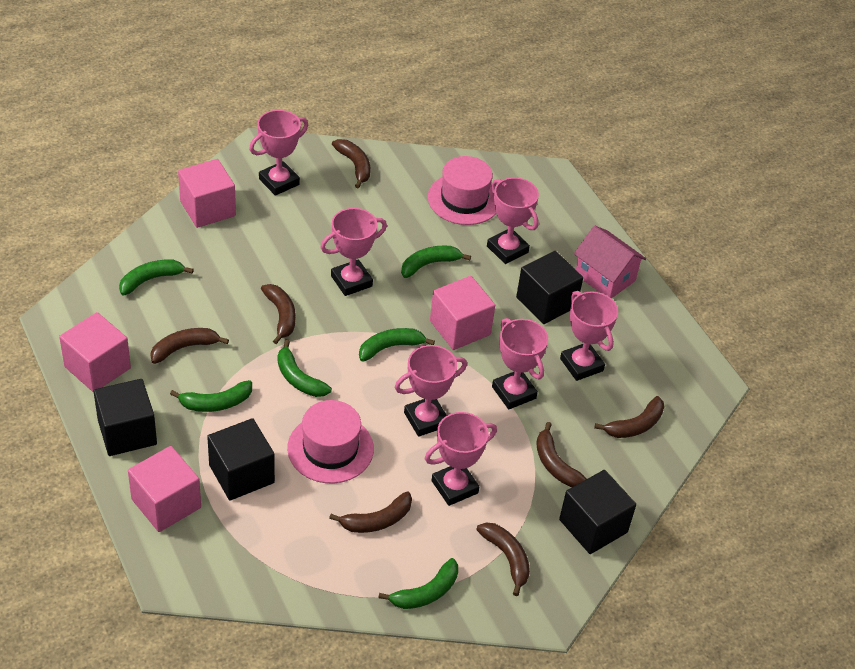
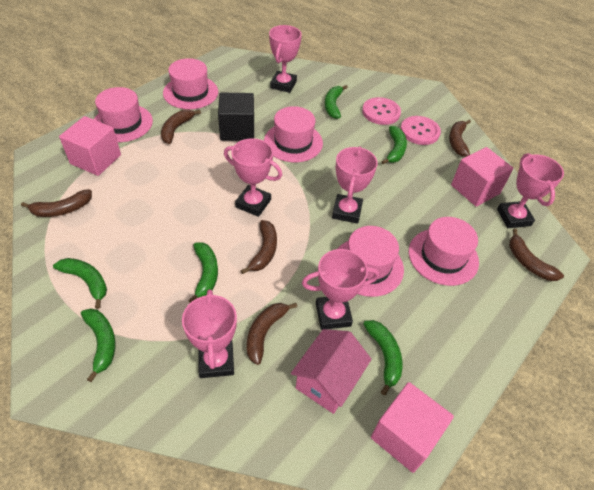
black cube: 4 -> 1
brown banana: 7 -> 6
pink button: 0 -> 2
pink cube: 4 -> 3
pink hat: 2 -> 5
pink trophy: 7 -> 6

